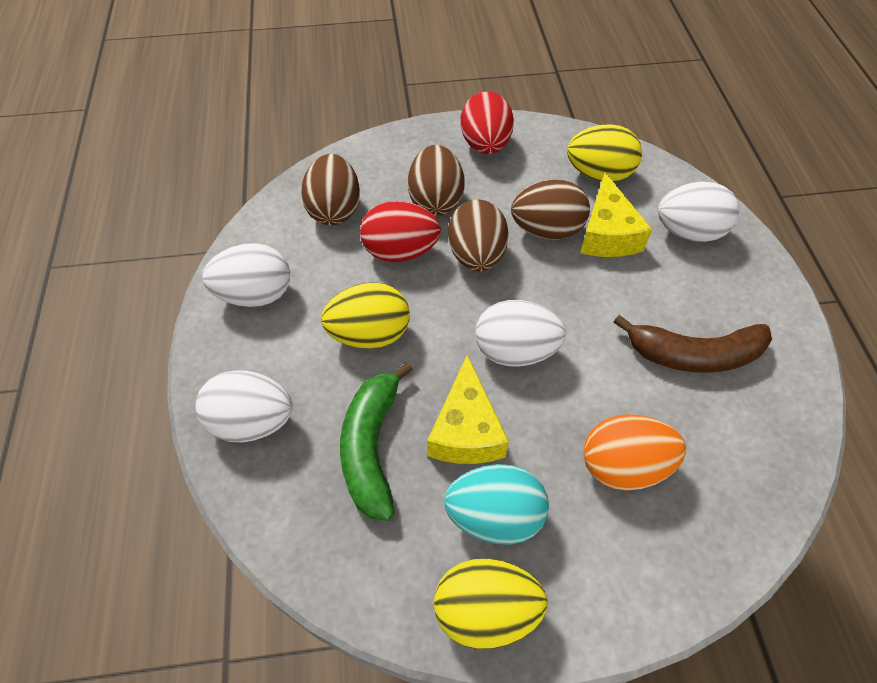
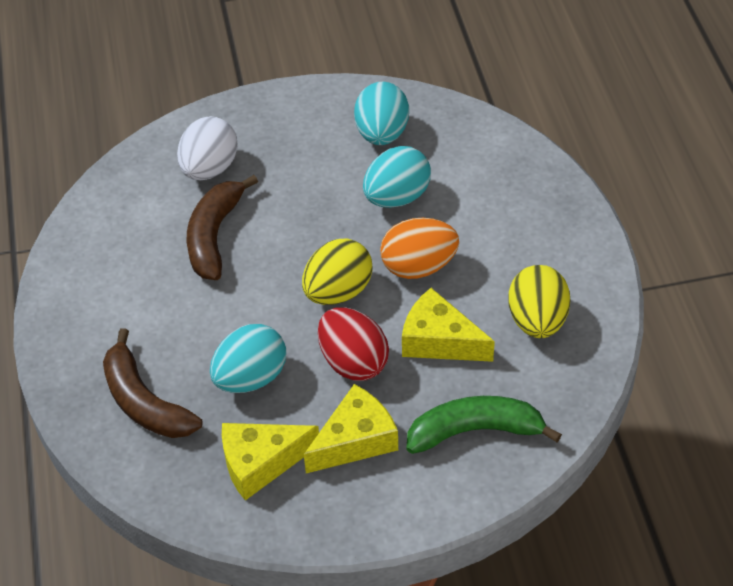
brown banana: 1 -> 2
brown egg: 4 -> 0
red egg: 2 -> 1
turquoise egg: 1 -> 3
white egg: 4 -> 1
yellow cheese: 2 -> 3
yellow egg: 3 -> 2

